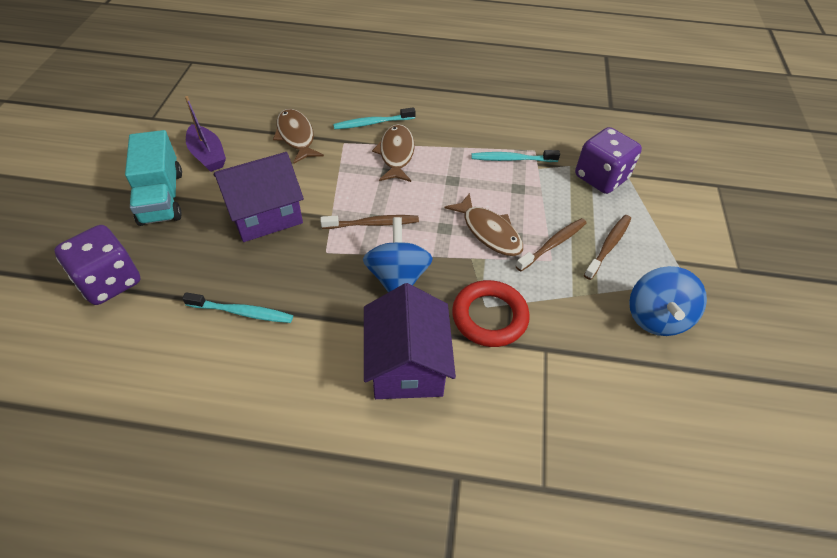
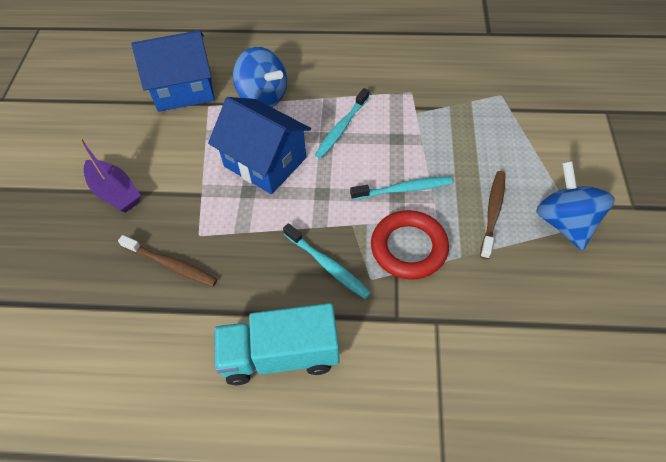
blue house: 0 -> 2
brown fish: 3 -> 0
brown toothbrush: 3 -> 2
purple dice: 2 -> 0
purple house: 2 -> 0

